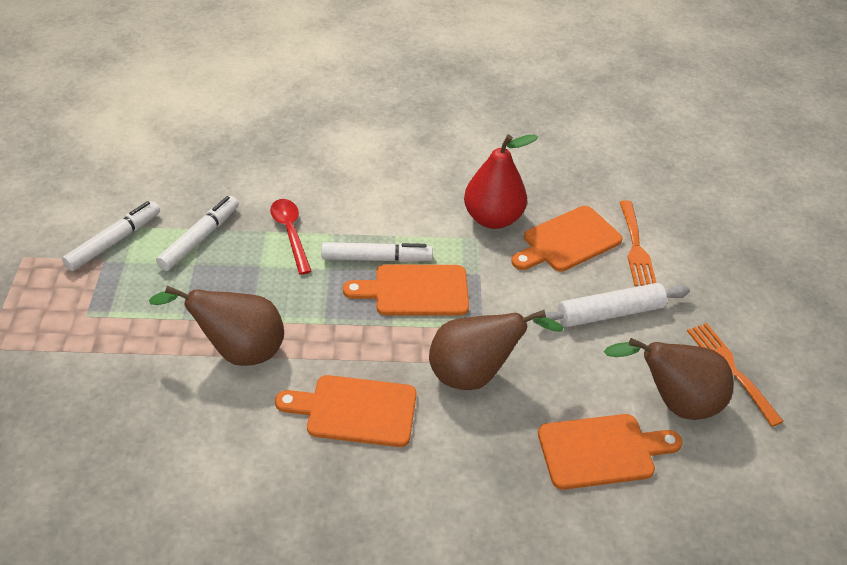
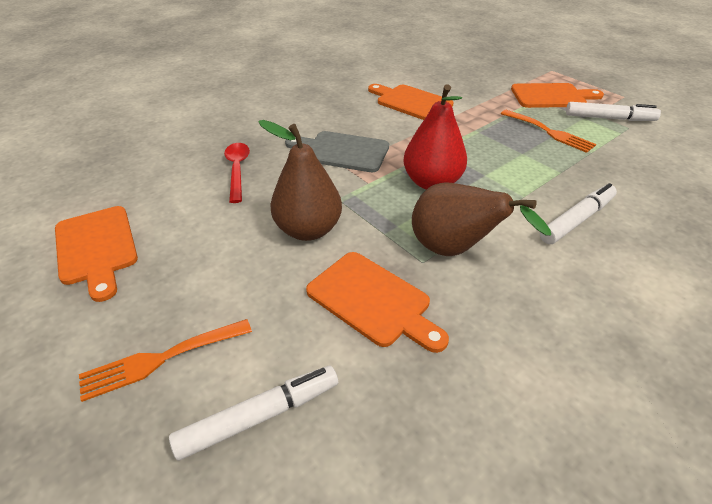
brown pear: 3 -> 2
grey cutting board: 0 -> 1
white rolling pin: 1 -> 0

